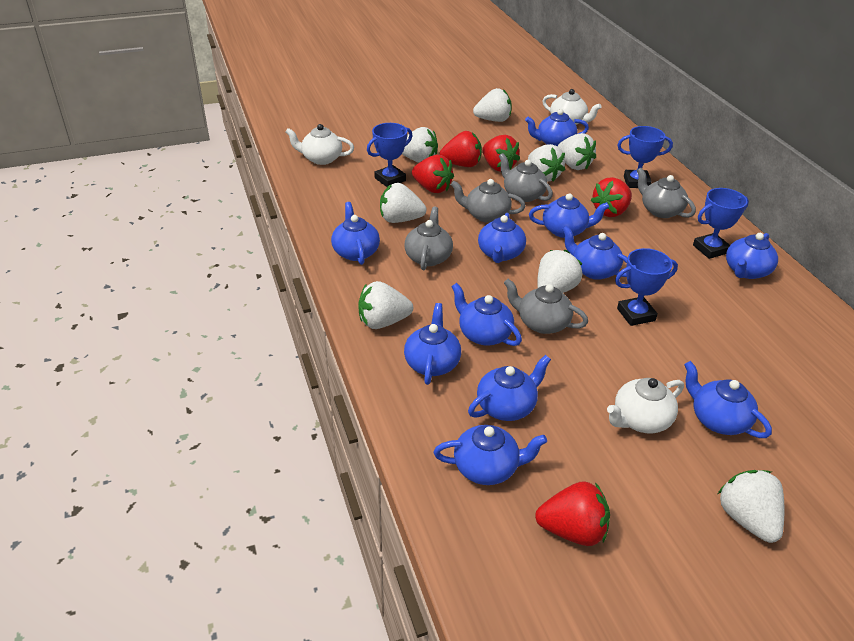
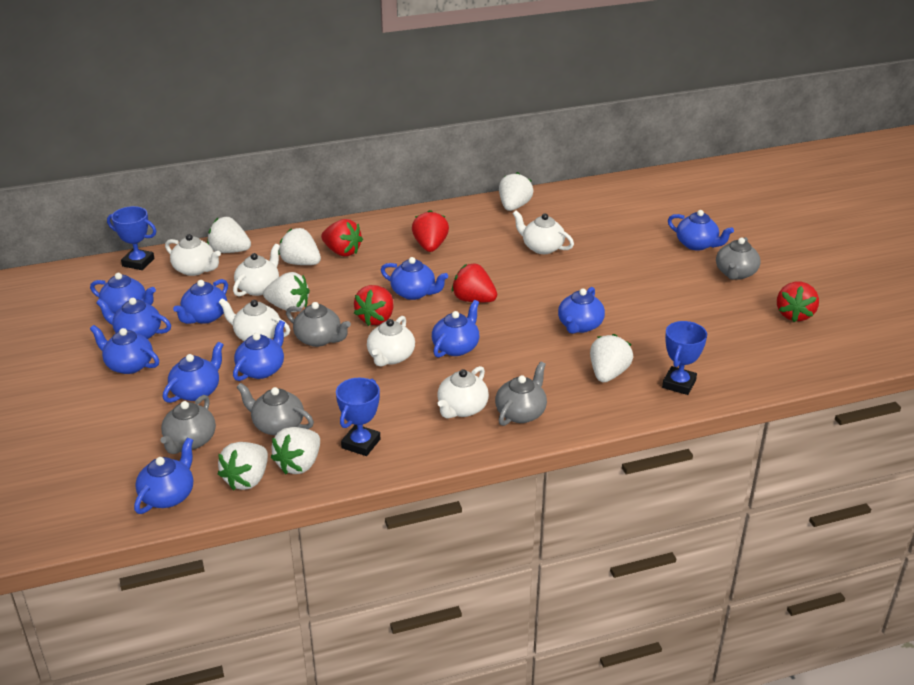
blue trophy: 4 -> 3
white strawberry: 8 -> 7
white teapot: 3 -> 6

